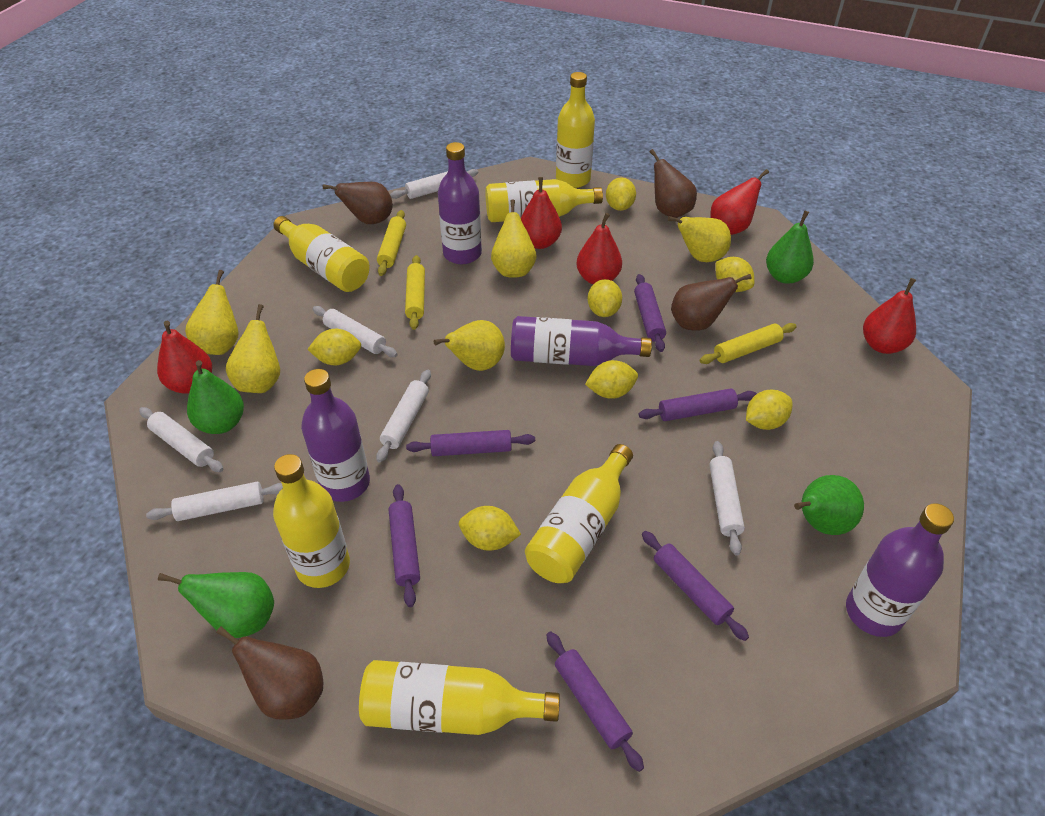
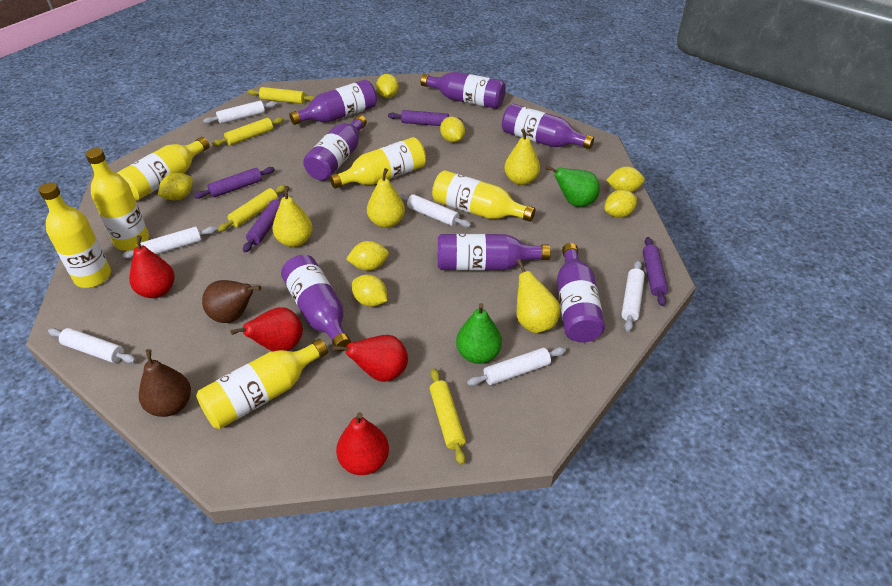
brown pear: 4 -> 2
green pear: 4 -> 2
purple bottle: 4 -> 7
purple rolling pin: 6 -> 4
red pear: 5 -> 4
yellow pear: 5 -> 4
yellow rolling pin: 3 -> 4

